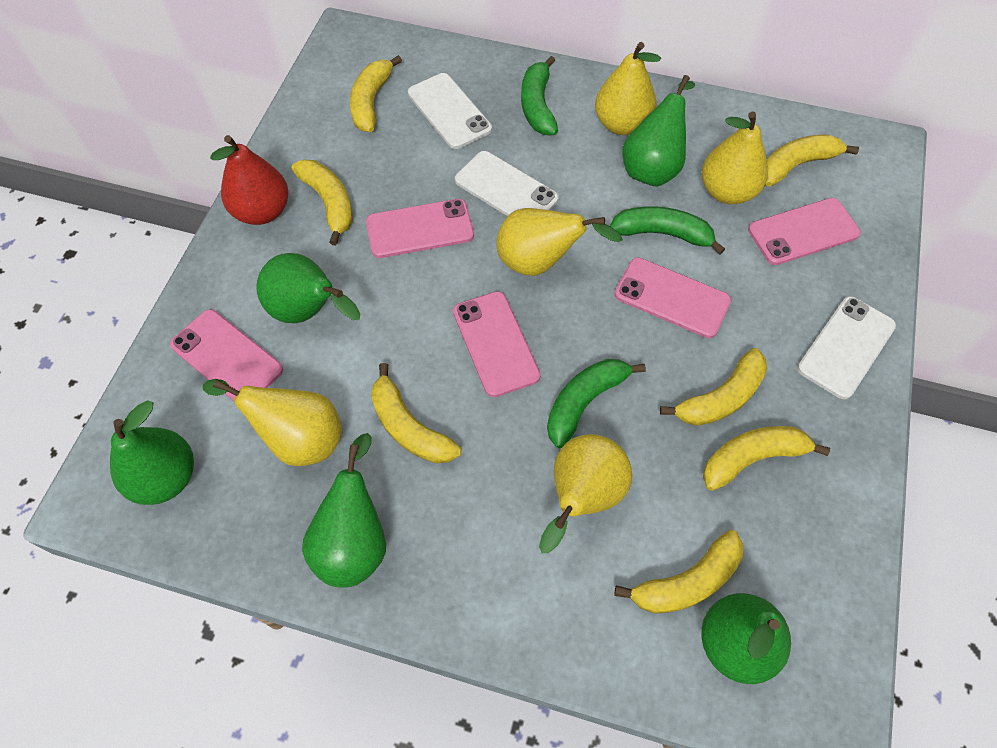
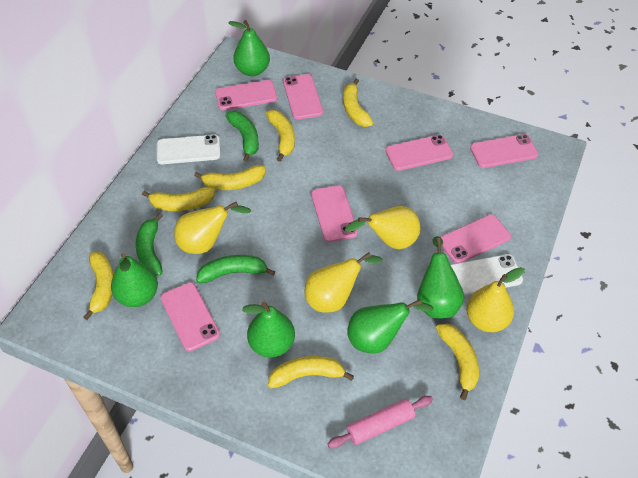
pink phone: 5 -> 7
pink rolling pin: 0 -> 1
red pear: 1 -> 0
white phone: 3 -> 2
yellow pear: 5 -> 4

